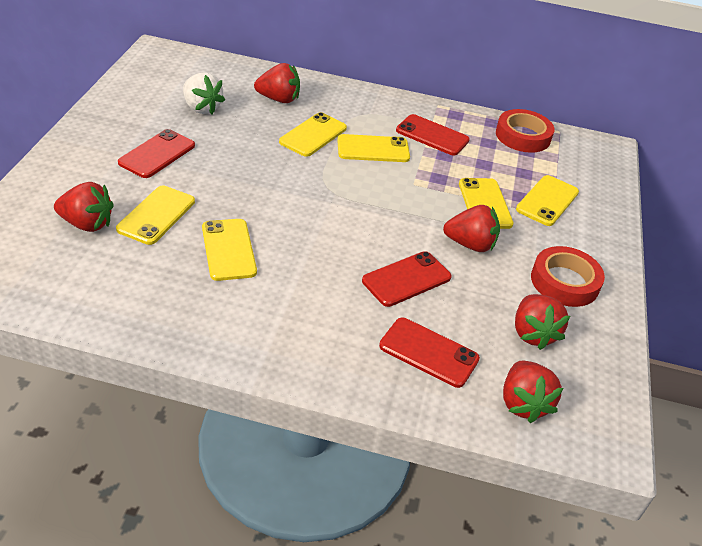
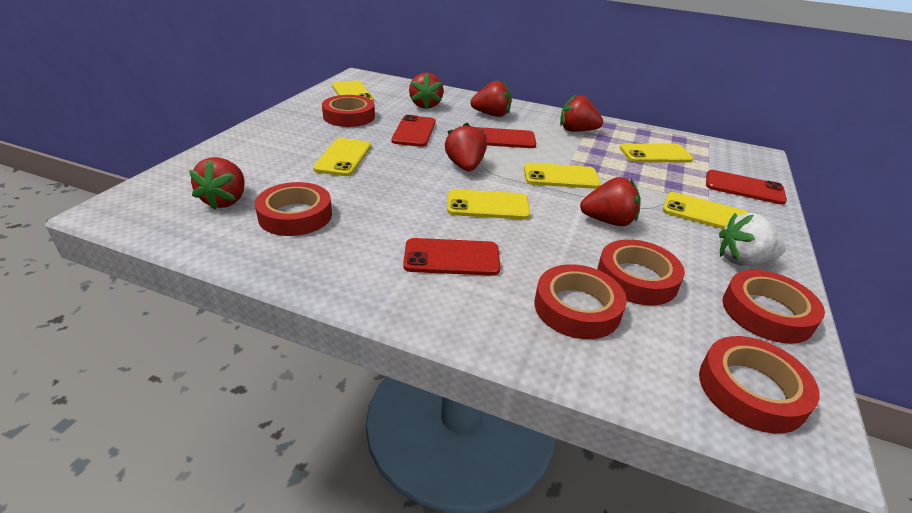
red strawberry: 5 -> 6
red tape: 2 -> 6

